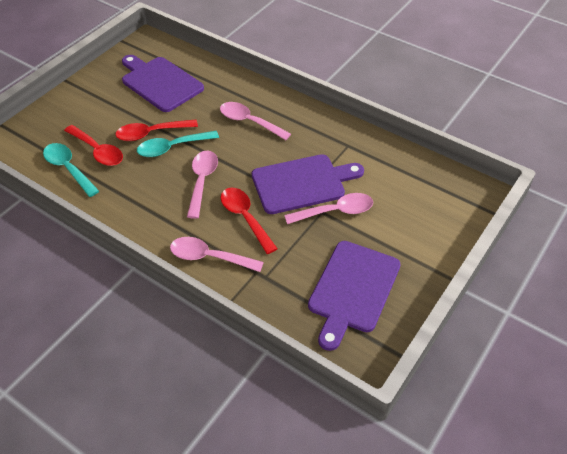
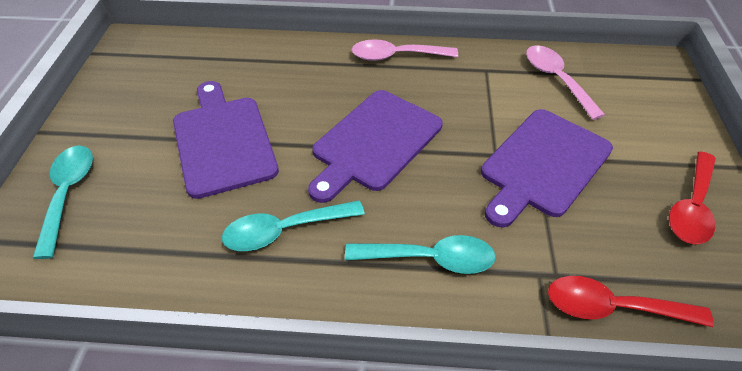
pink spoon: 4 -> 2
red spoon: 3 -> 2
turquoise spoon: 2 -> 3

